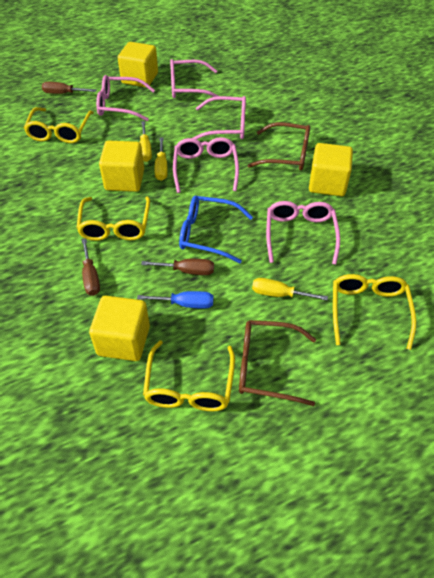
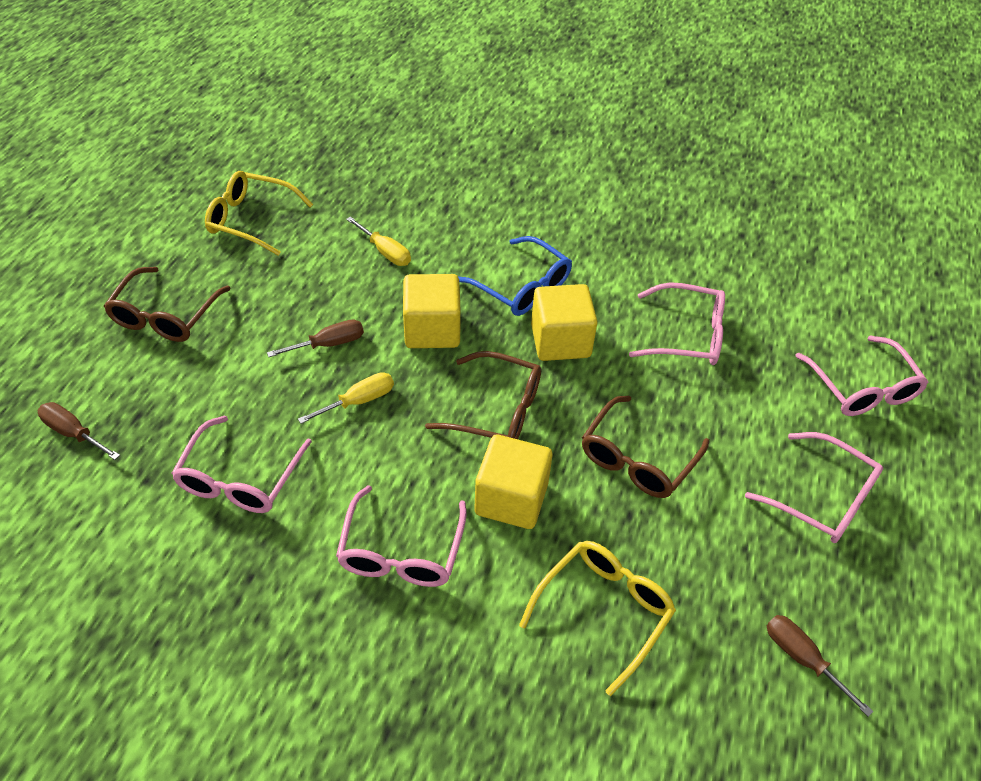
blue screwdriver: 1 -> 0
brown glasses: 2 -> 3
yellow cube: 4 -> 3
yellow glasses: 4 -> 2
yellow screwdriver: 3 -> 2

